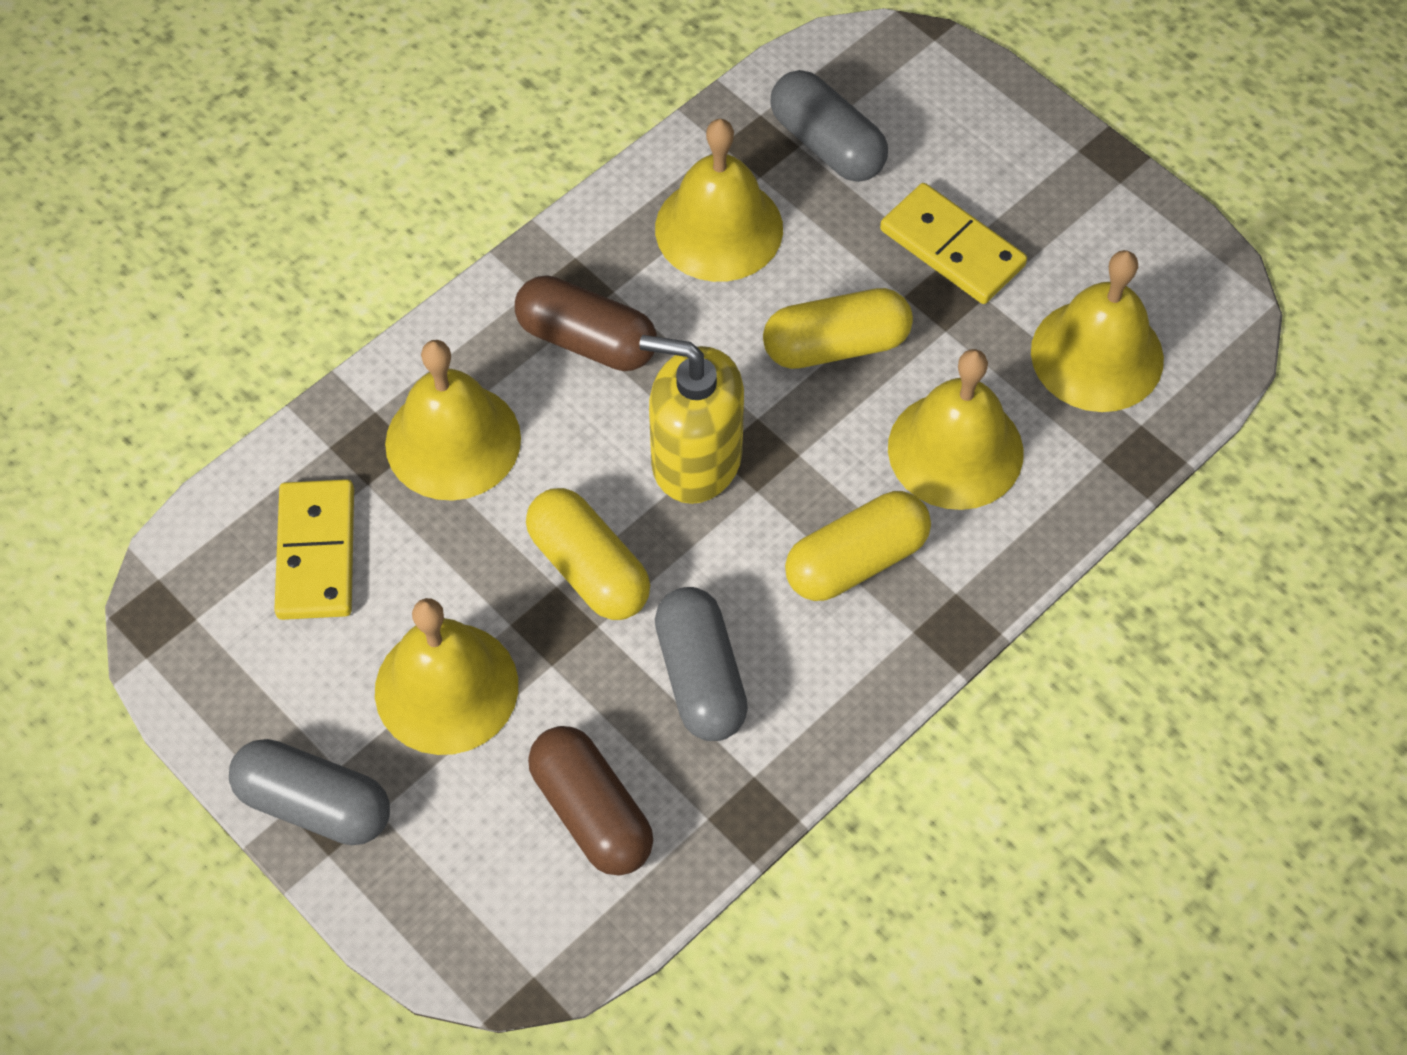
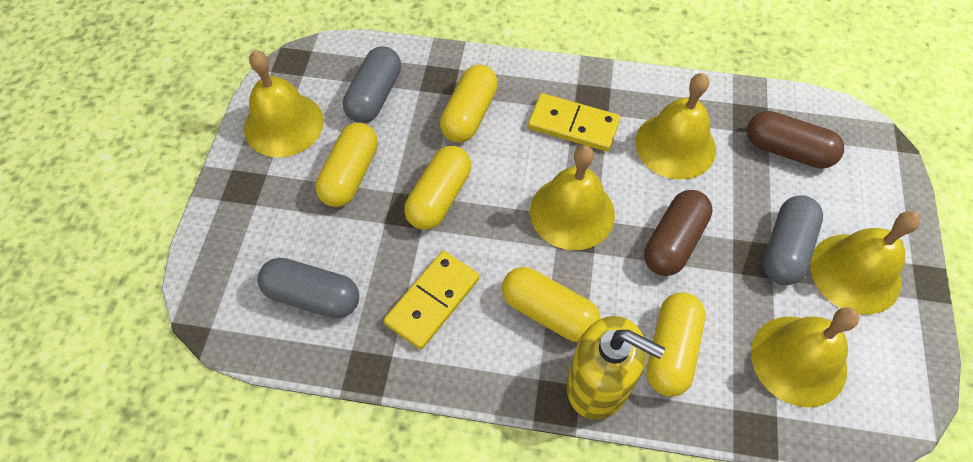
yellow capsule: 3 -> 5

